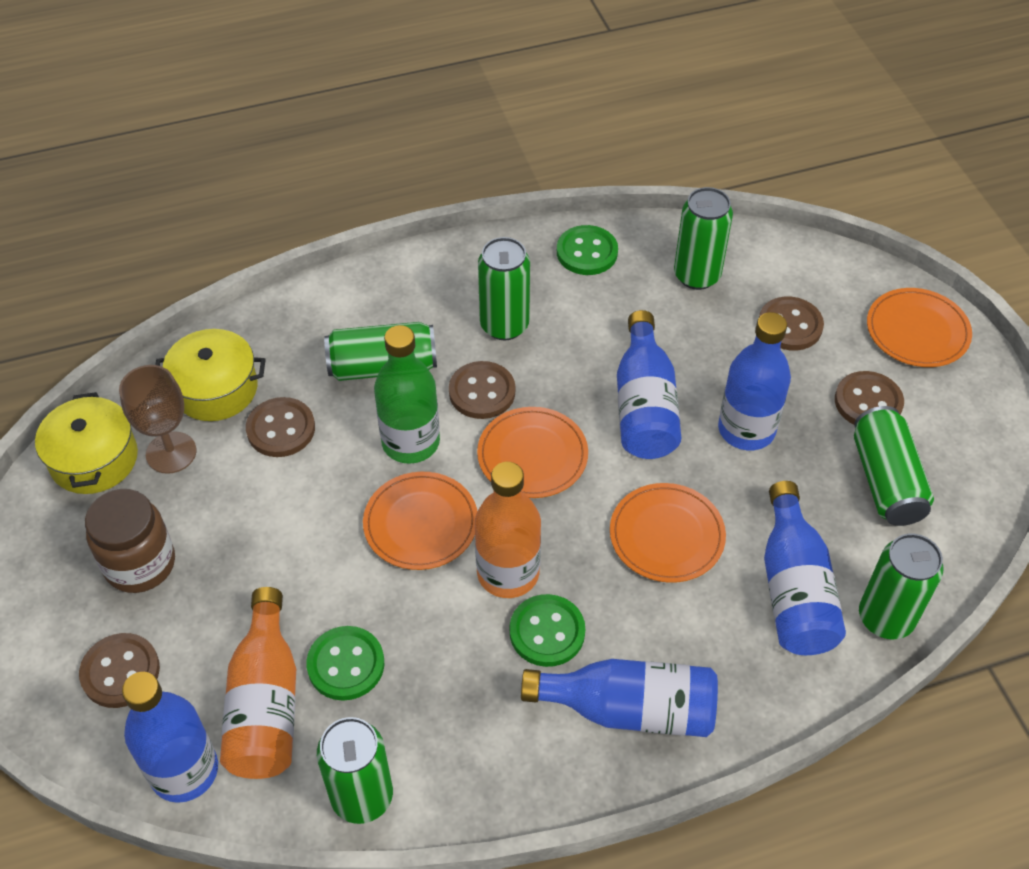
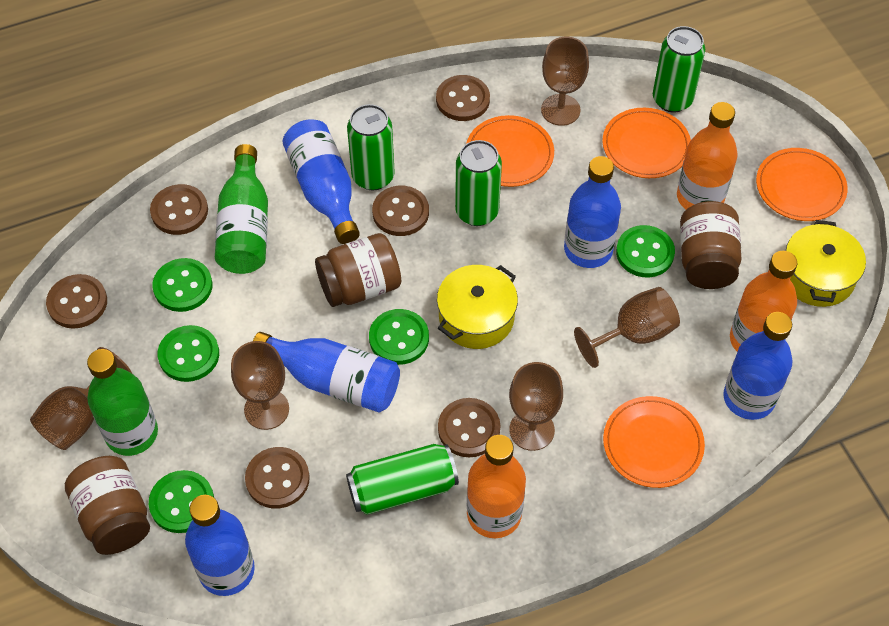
brown button: 5 -> 6
brown goblet: 1 -> 5
brown jar: 1 -> 3
green bottle: 1 -> 2
green button: 3 -> 5
green can: 6 -> 4
orange bottle: 2 -> 3

